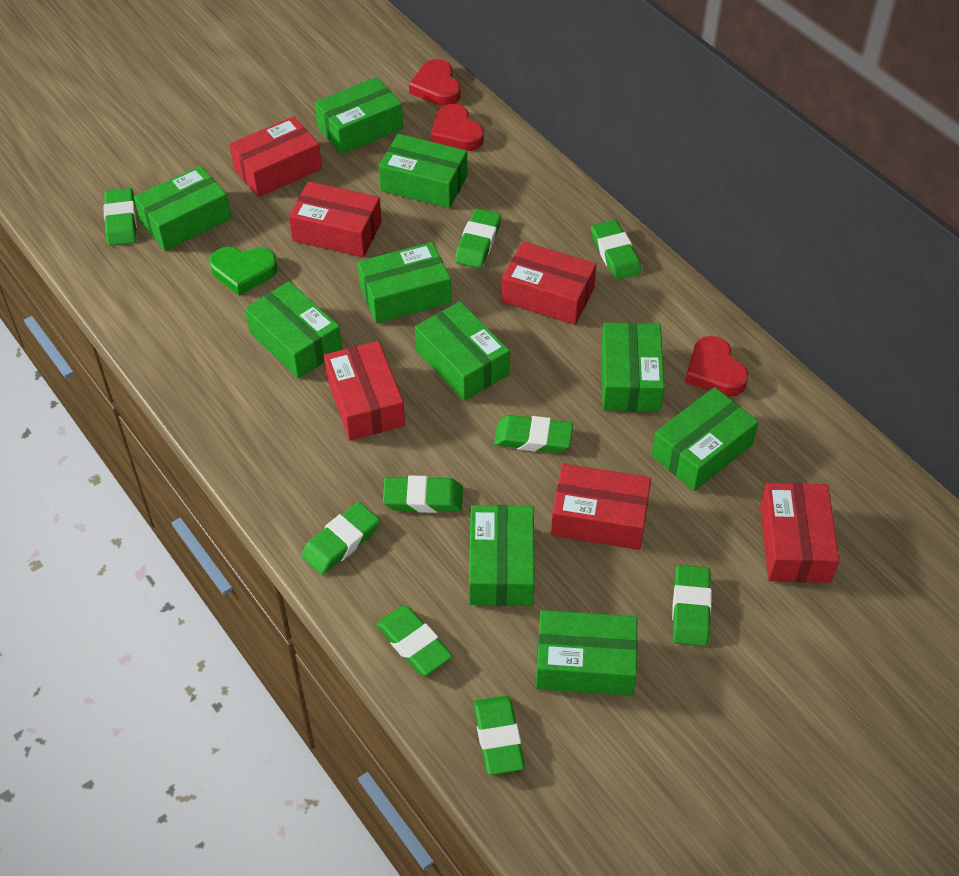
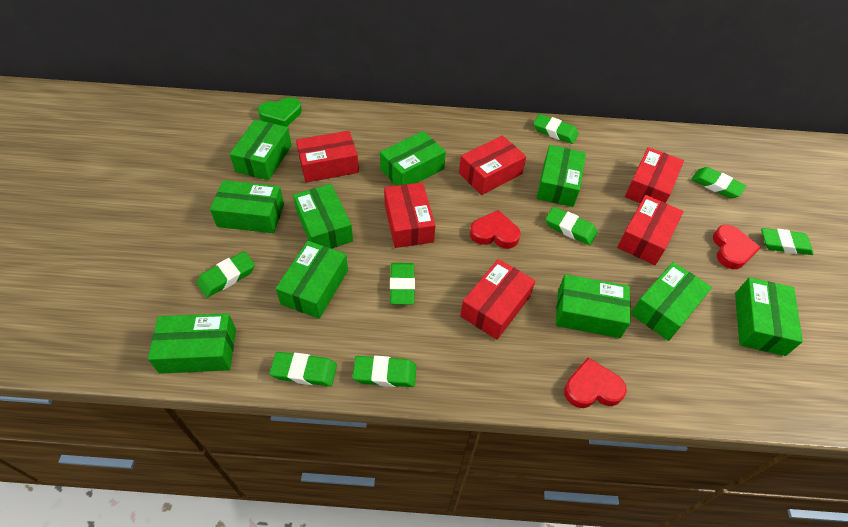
green eraser: 9 -> 8

